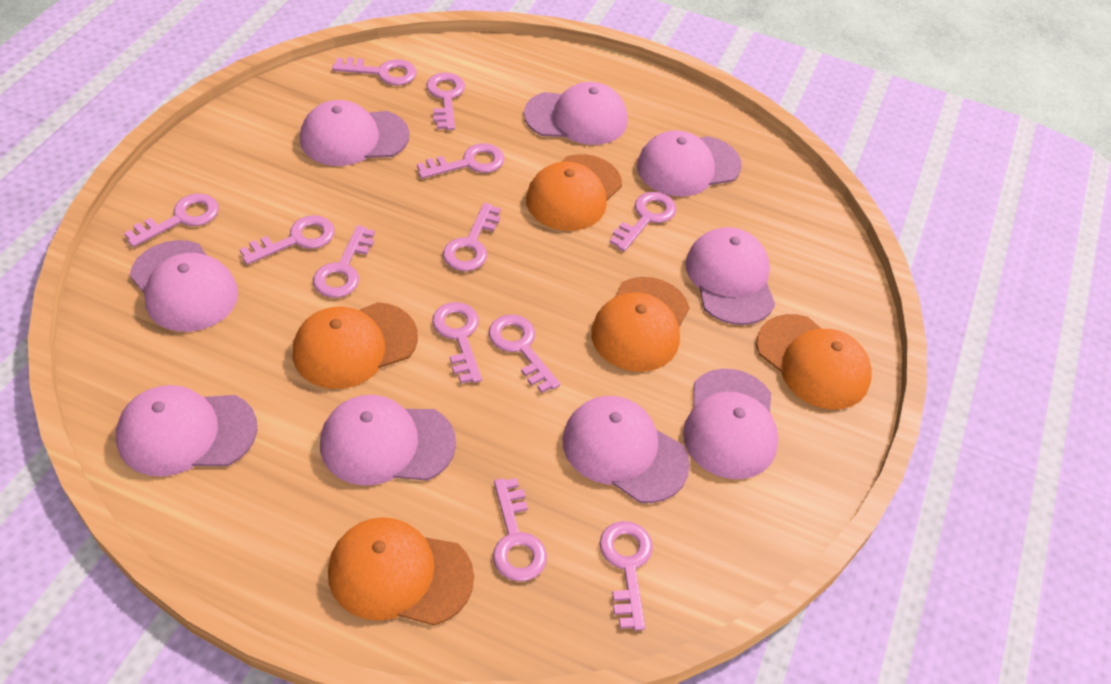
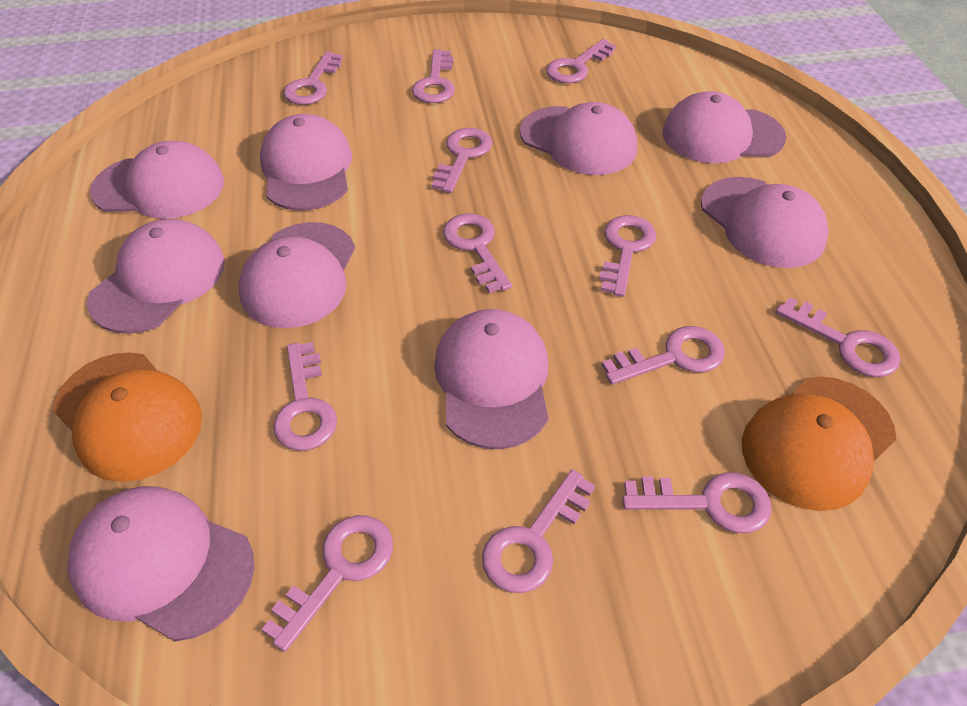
orange cap: 5 -> 2

